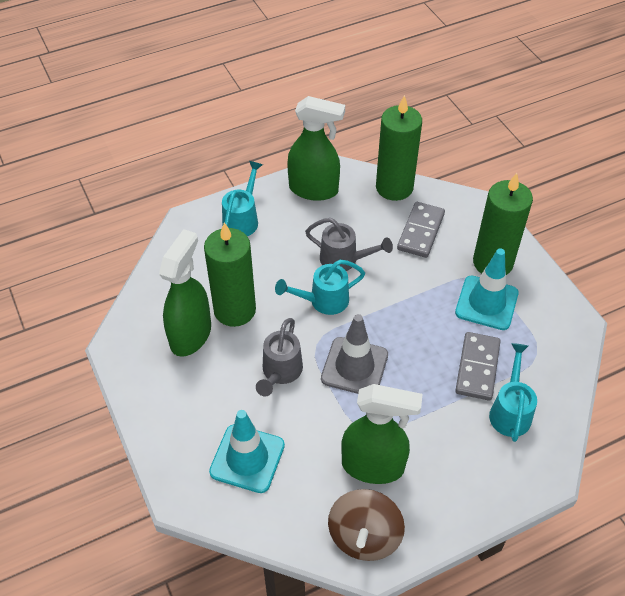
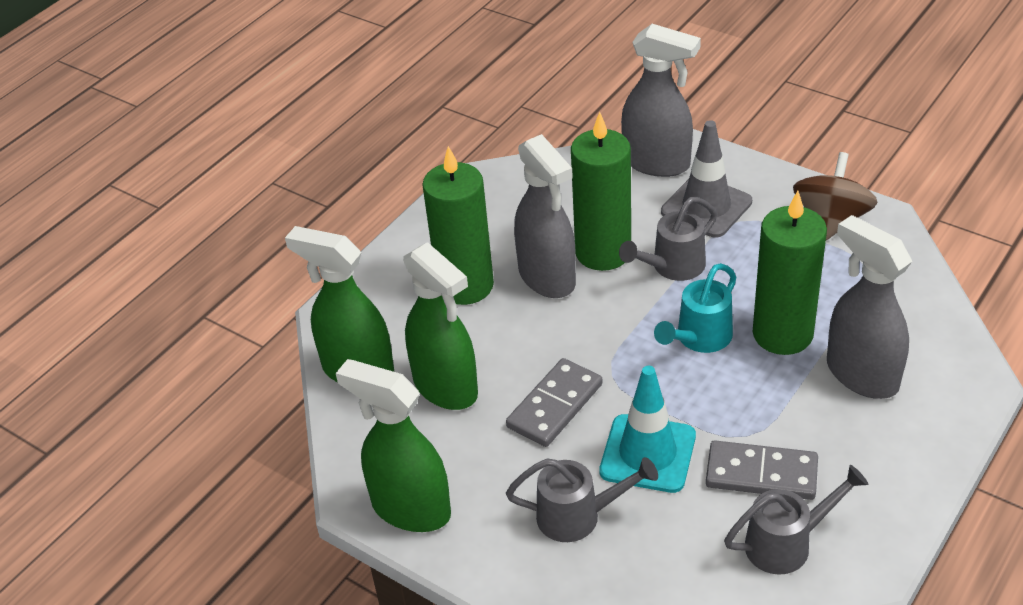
grey spray bottle: 0 -> 3
grey watering can: 2 -> 3
turquoise traffic cone: 2 -> 1
turquoise watering can: 3 -> 1

